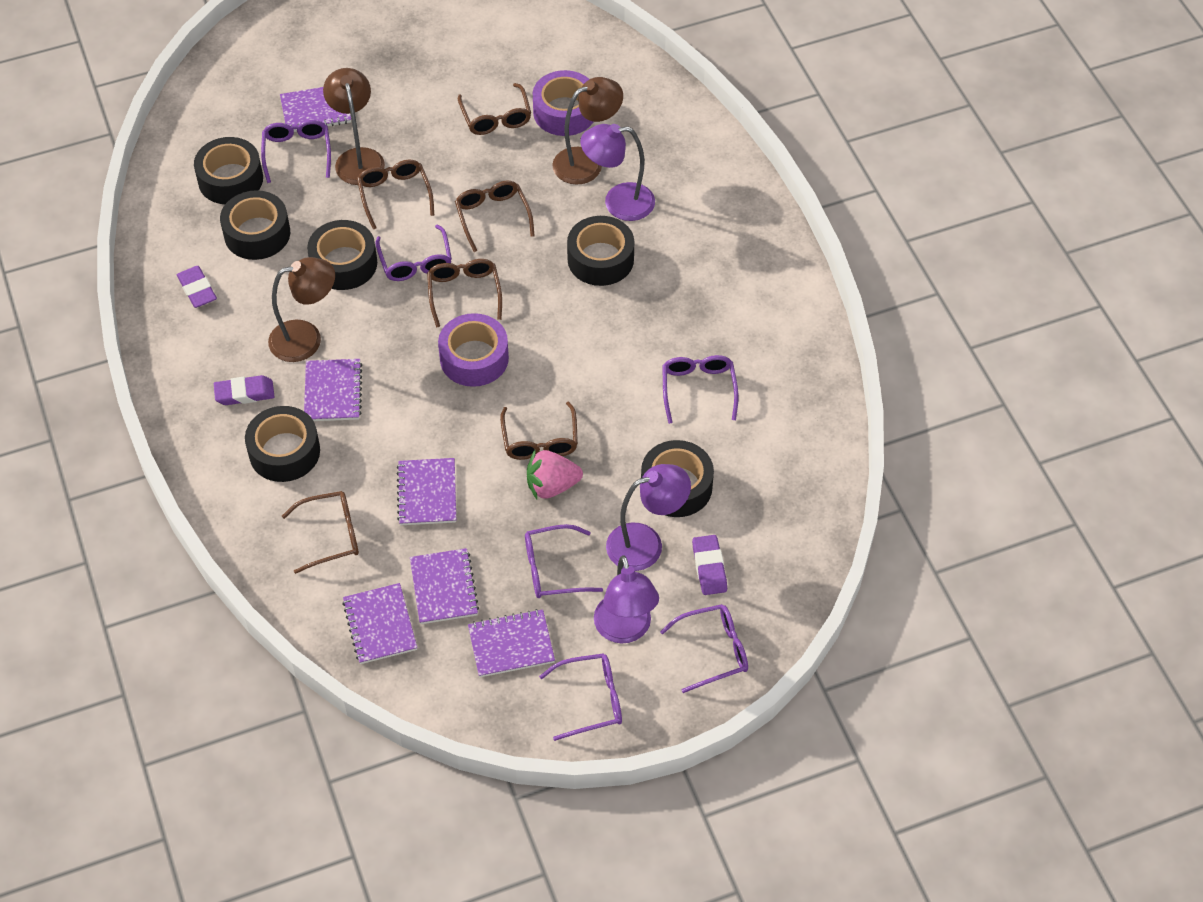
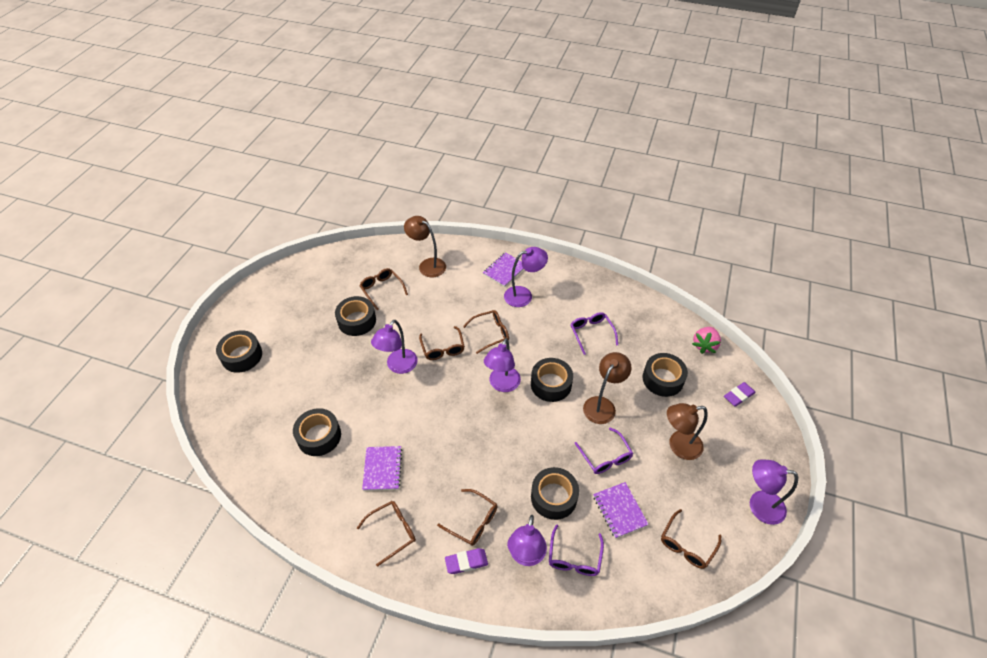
purple eraser: 3 -> 2
purple glasses: 6 -> 3
purple lamp: 3 -> 5
purple notebook: 6 -> 3
purple tape: 2 -> 0

